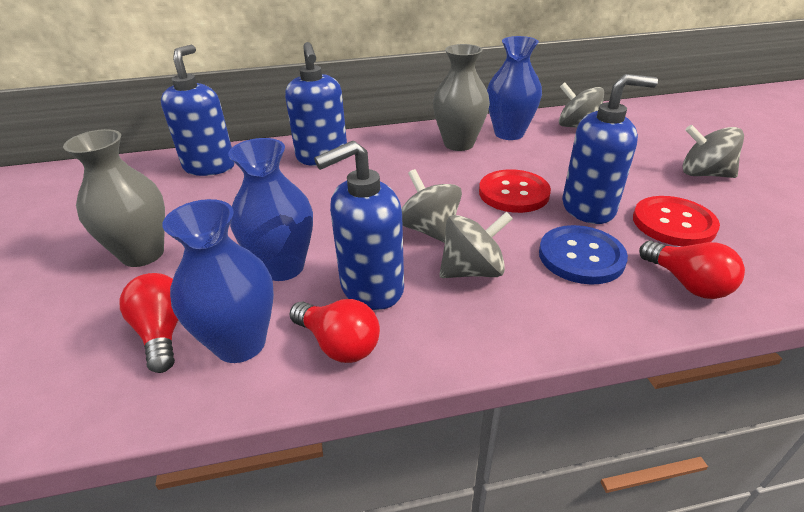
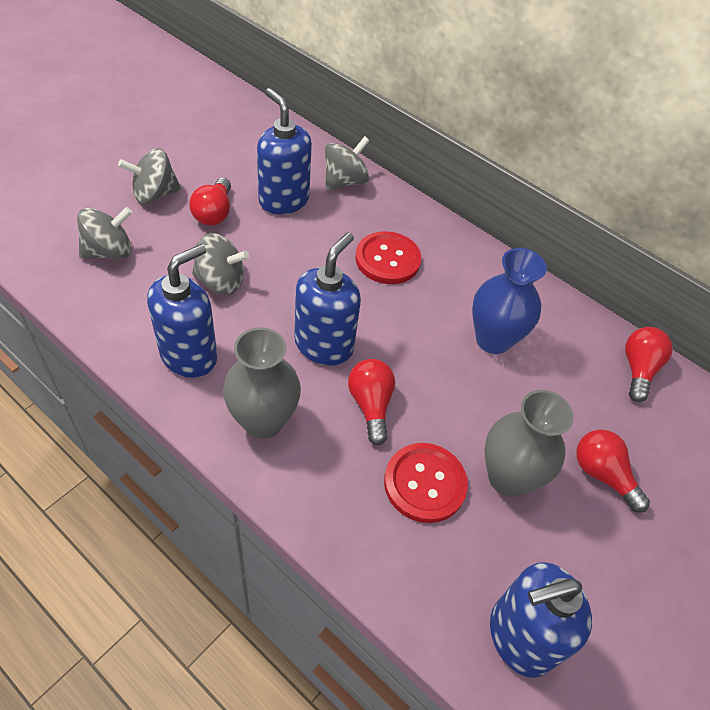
blue button: 1 -> 0
blue vase: 3 -> 1
red light bulb: 3 -> 4

